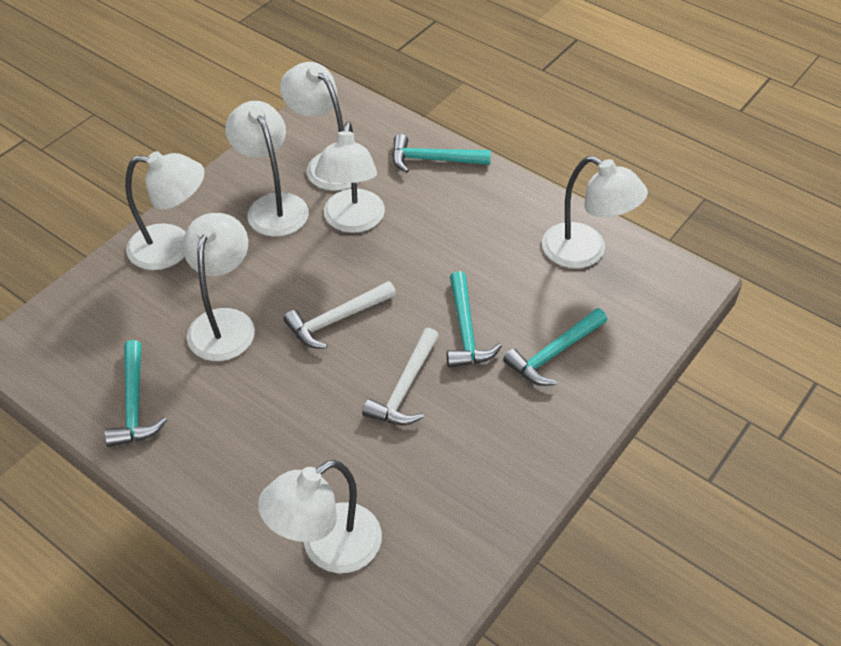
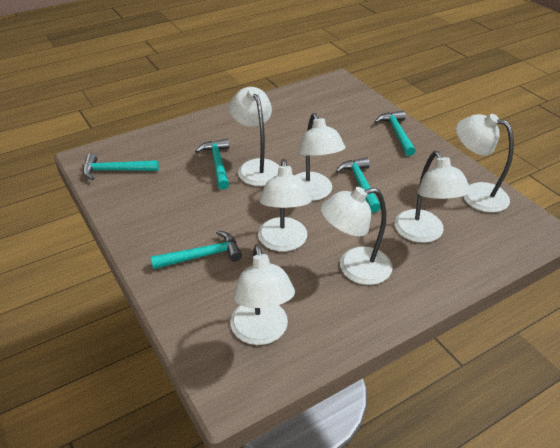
turquoise hammer: 4 -> 5
white hammer: 2 -> 0

